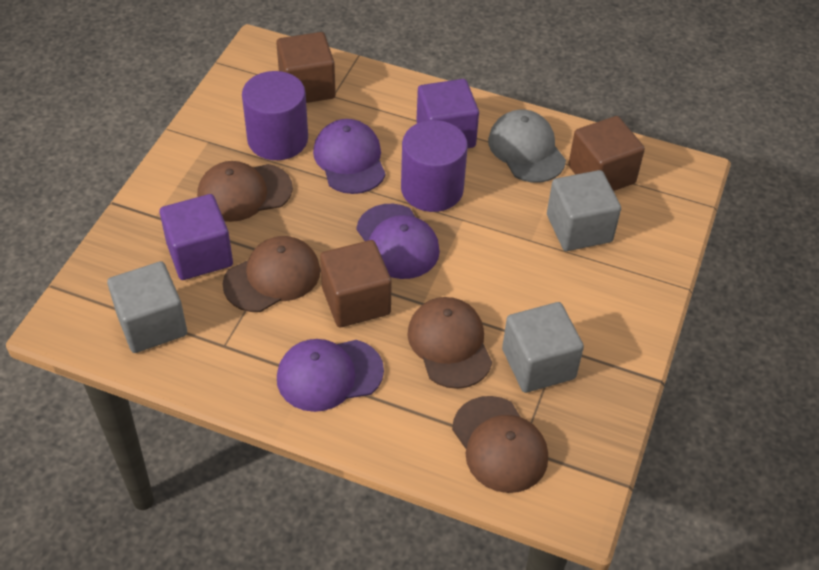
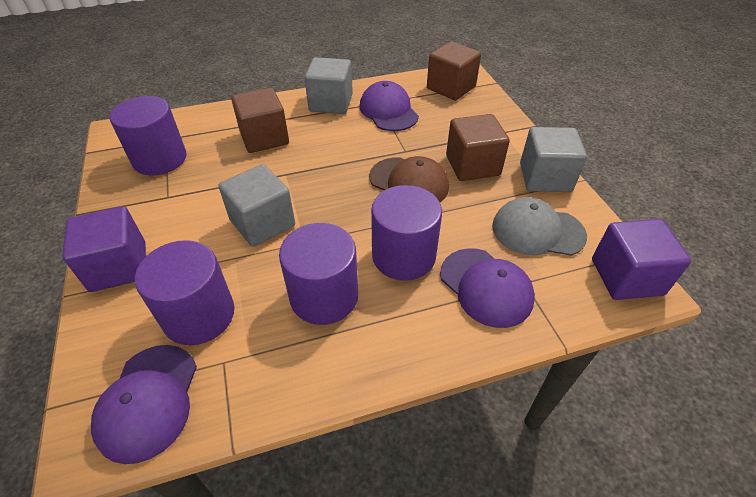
brown cap: 4 -> 1
purple cylinder: 2 -> 4

